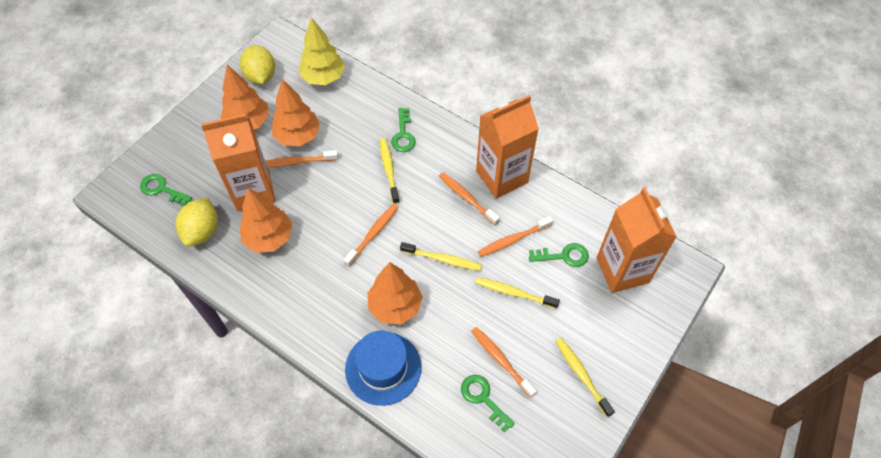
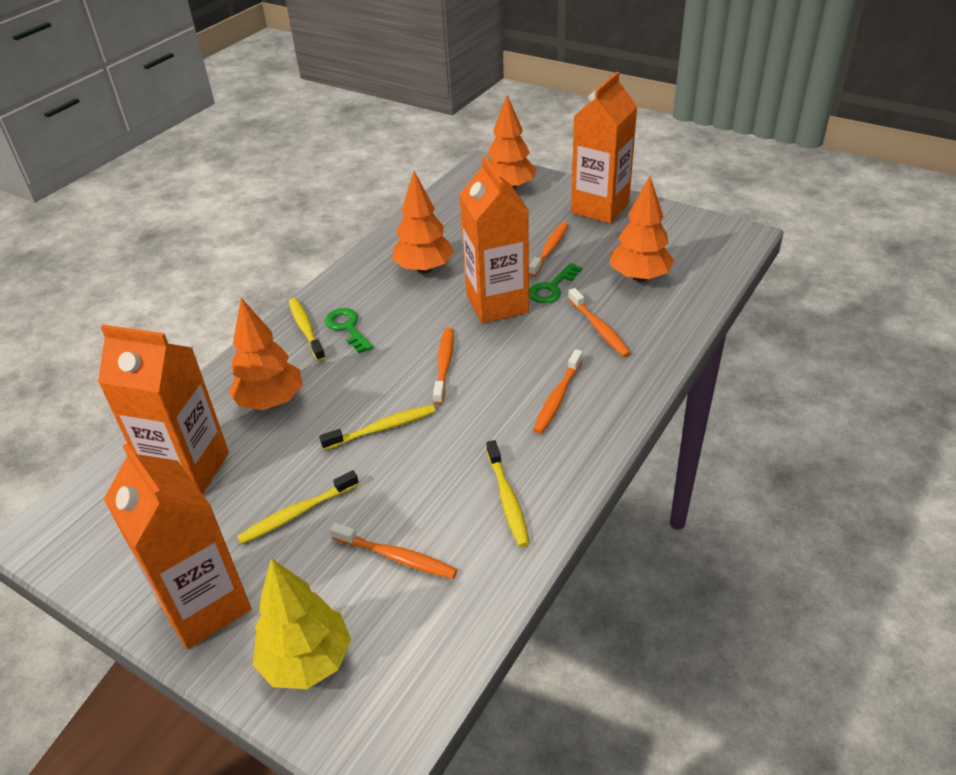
blue hat: 1 -> 0
green key: 4 -> 2
orange carton: 3 -> 4
yellow lemon: 2 -> 0

